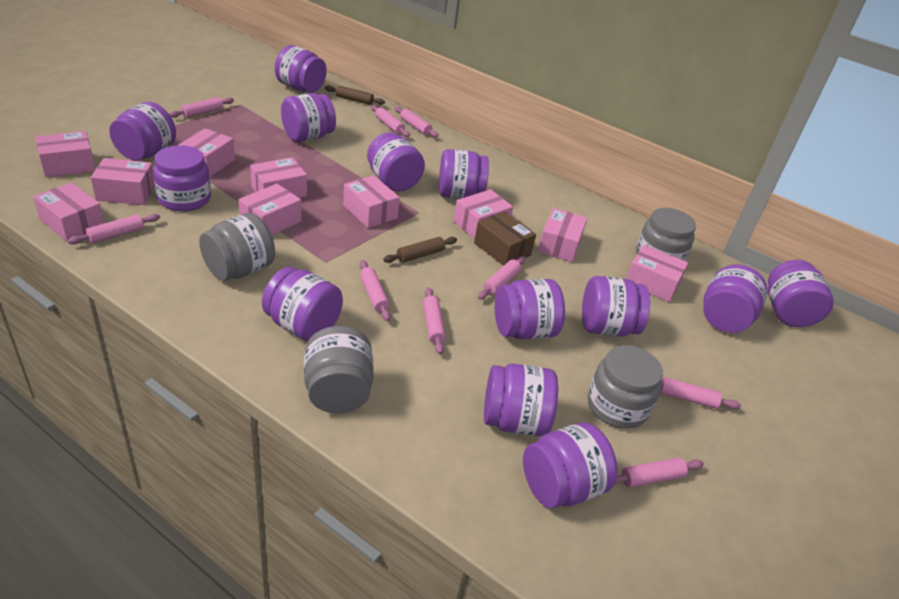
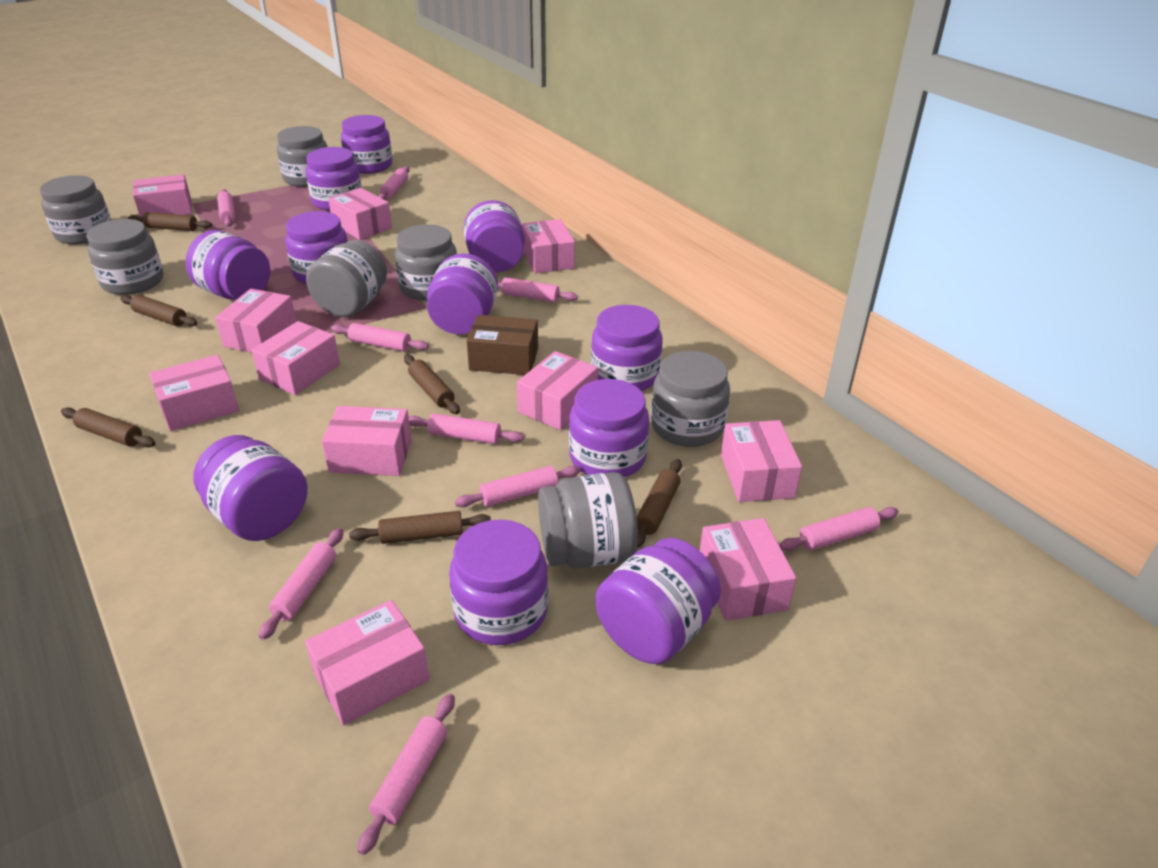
brown rolling pin: 2 -> 6
grey jar: 4 -> 7
pink box: 10 -> 11
purple jar: 13 -> 11

